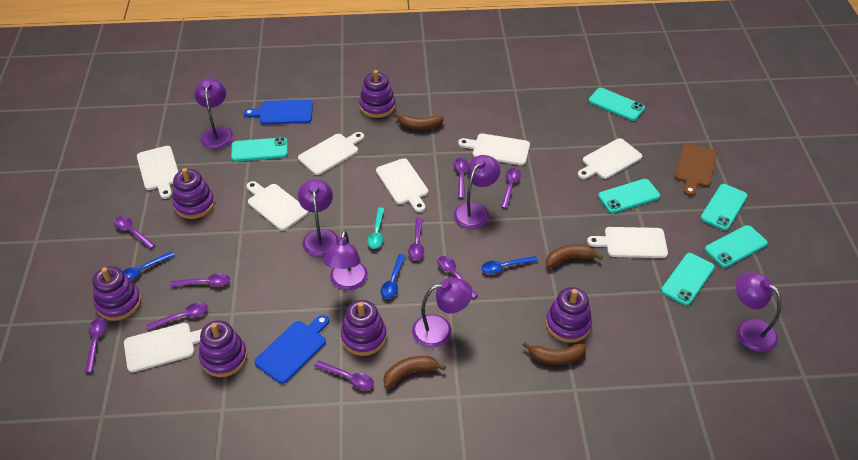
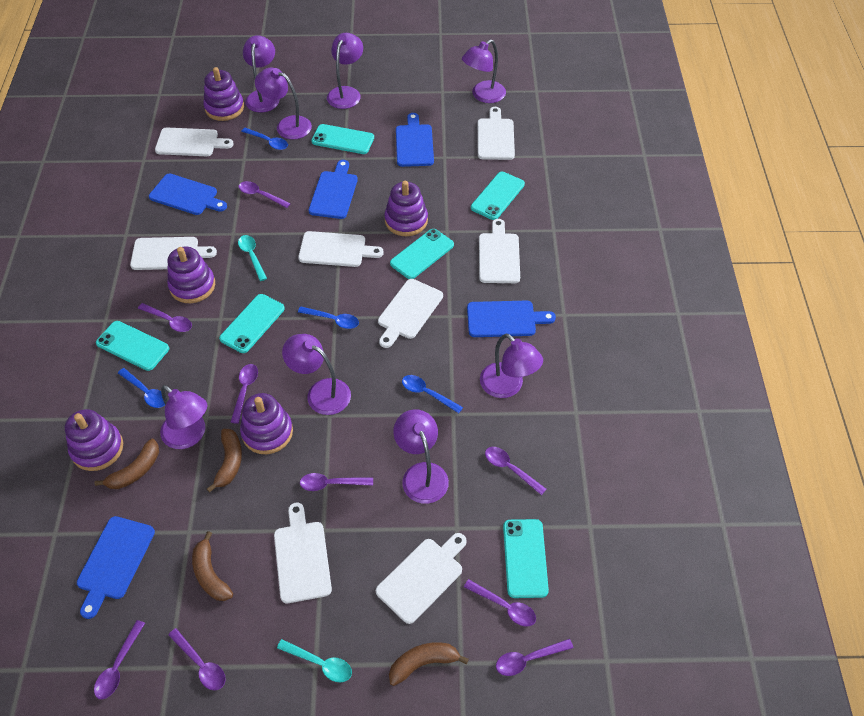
blue cutting board: 2 -> 5
blue spoon: 3 -> 4
brown cutting board: 1 -> 0
purple lamp: 6 -> 8
purple stacking toy: 6 -> 5
turquoise spoon: 1 -> 2

